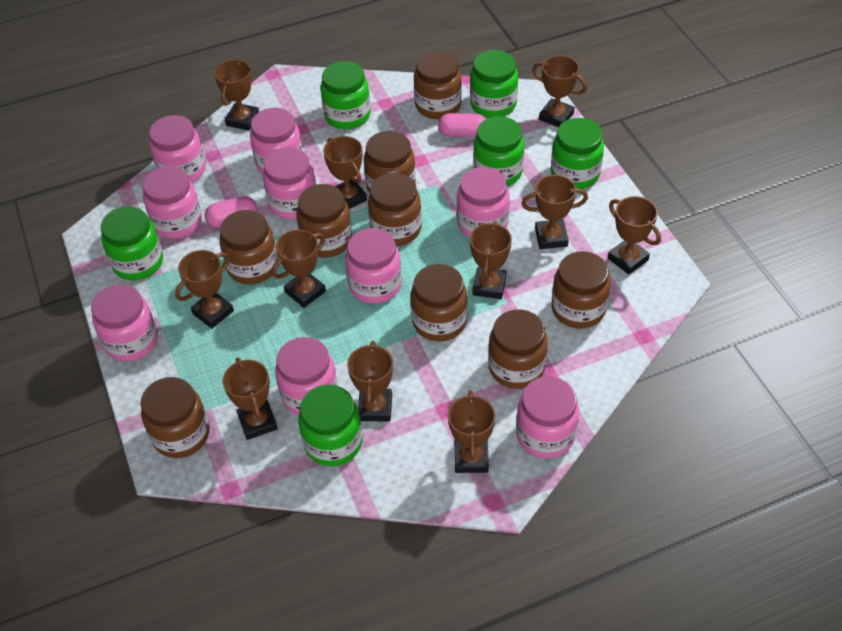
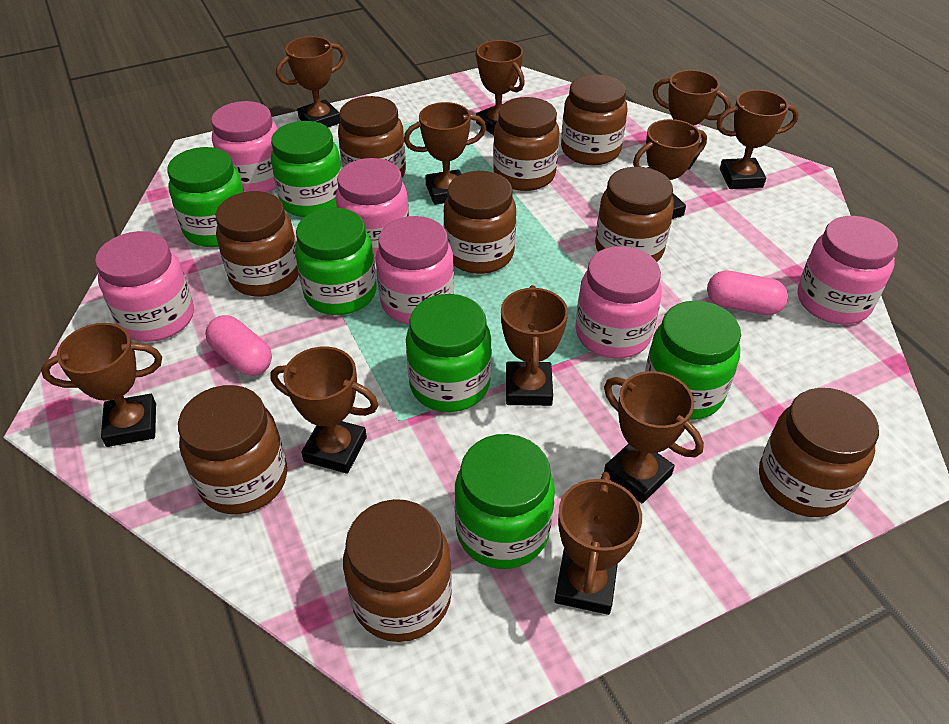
pink jar: 9 -> 6

